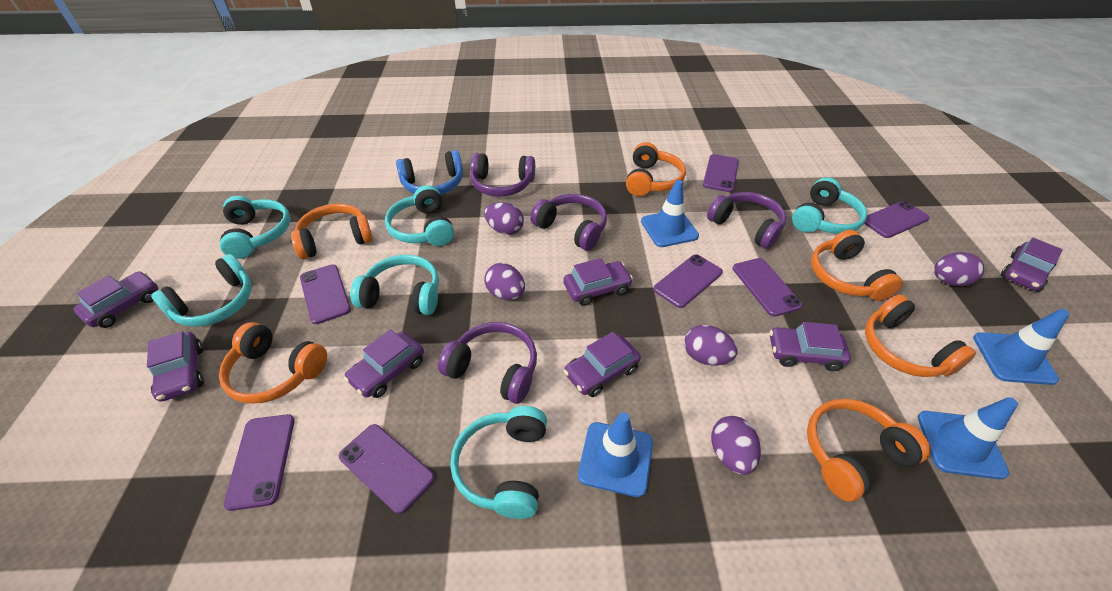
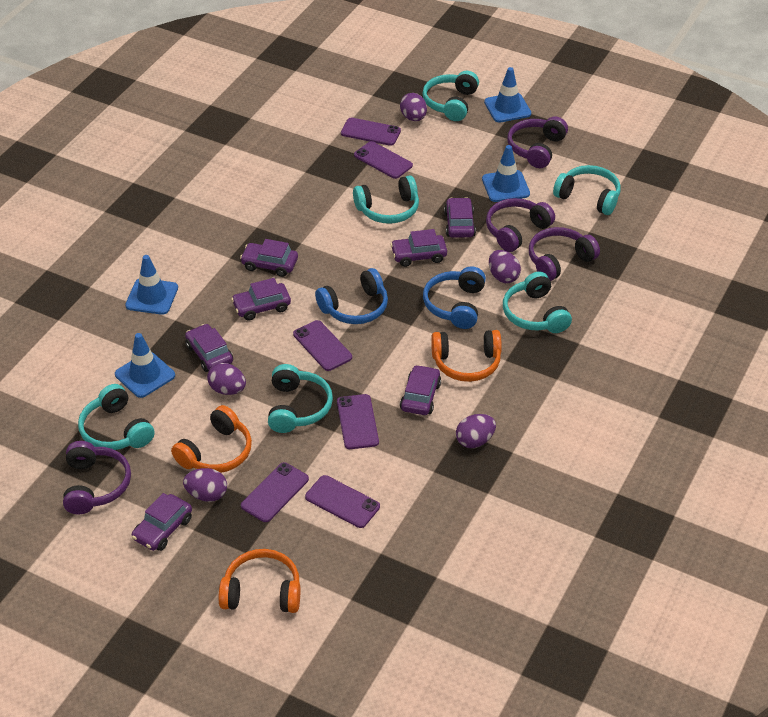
blue headphones: 1 -> 2
orange headphones: 6 -> 3
purple phone: 7 -> 6

